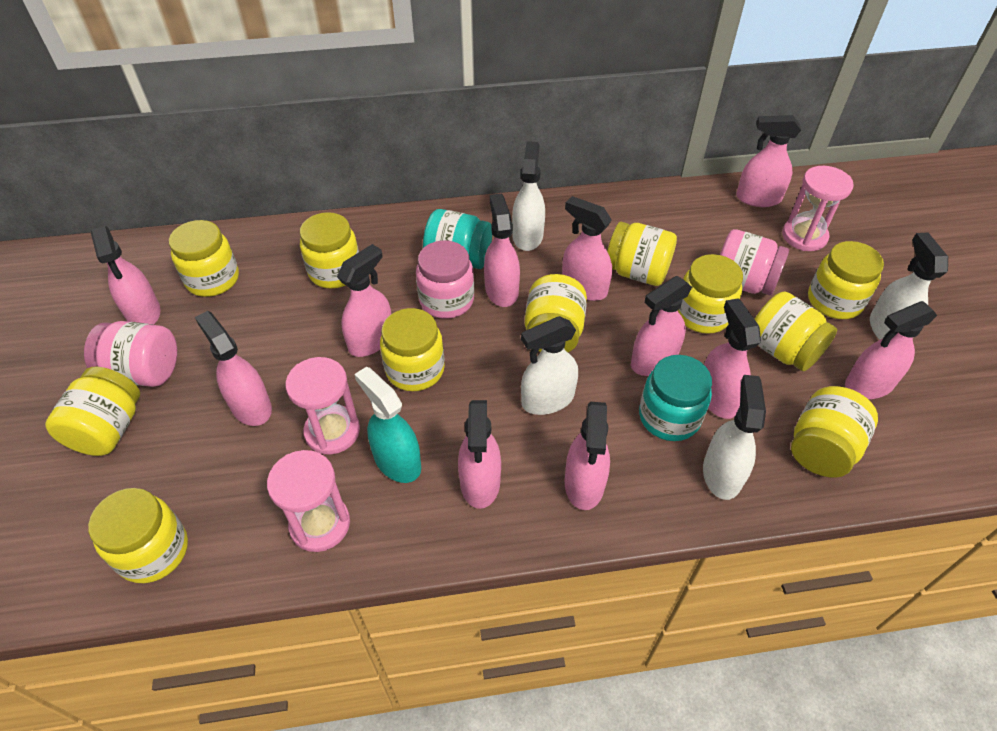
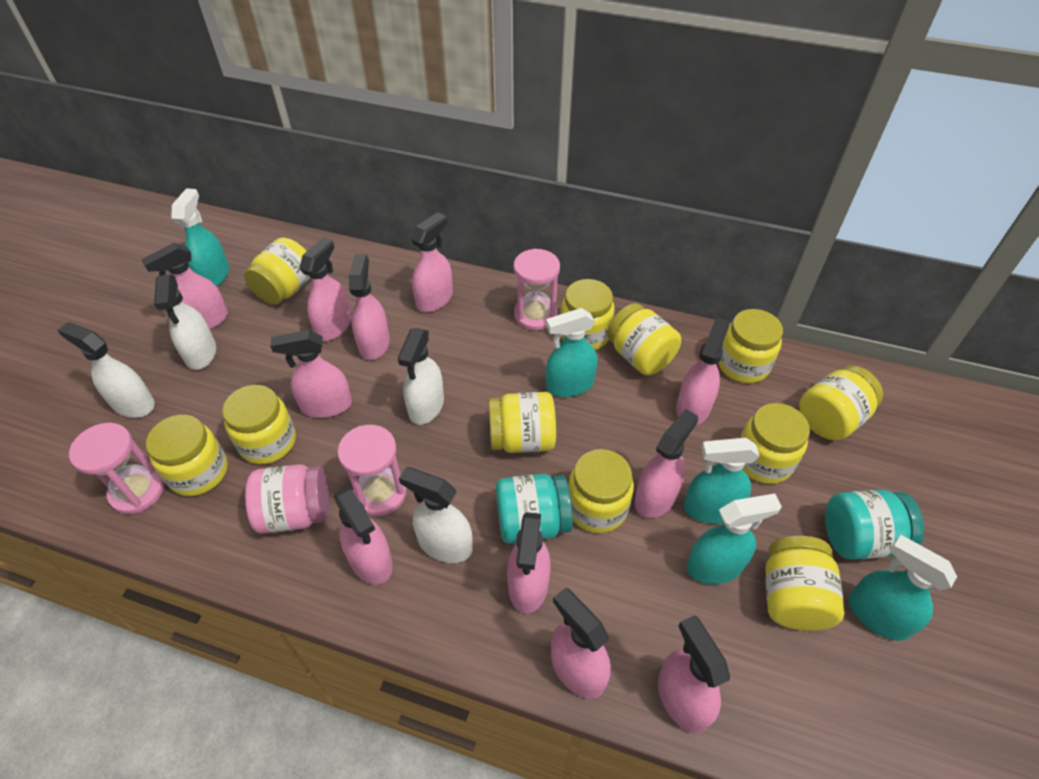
pink jar: 3 -> 1
turquoise spray bottle: 1 -> 5

